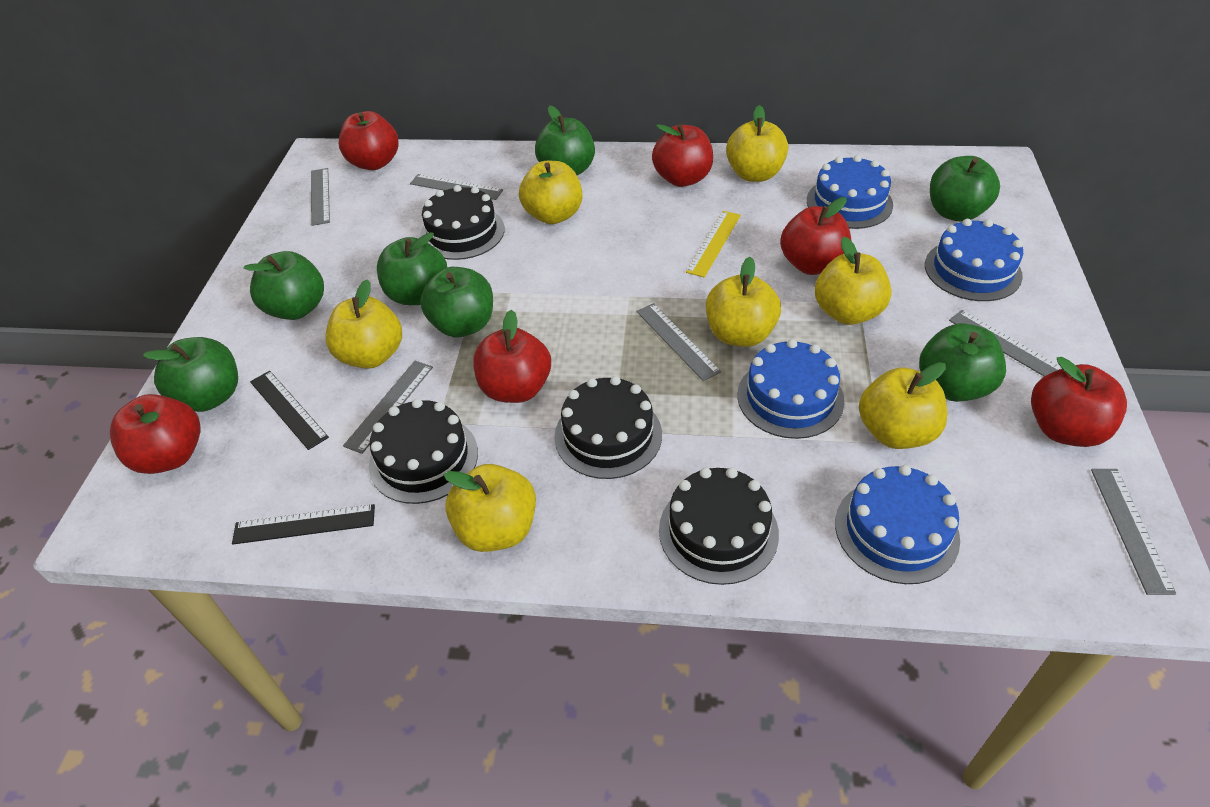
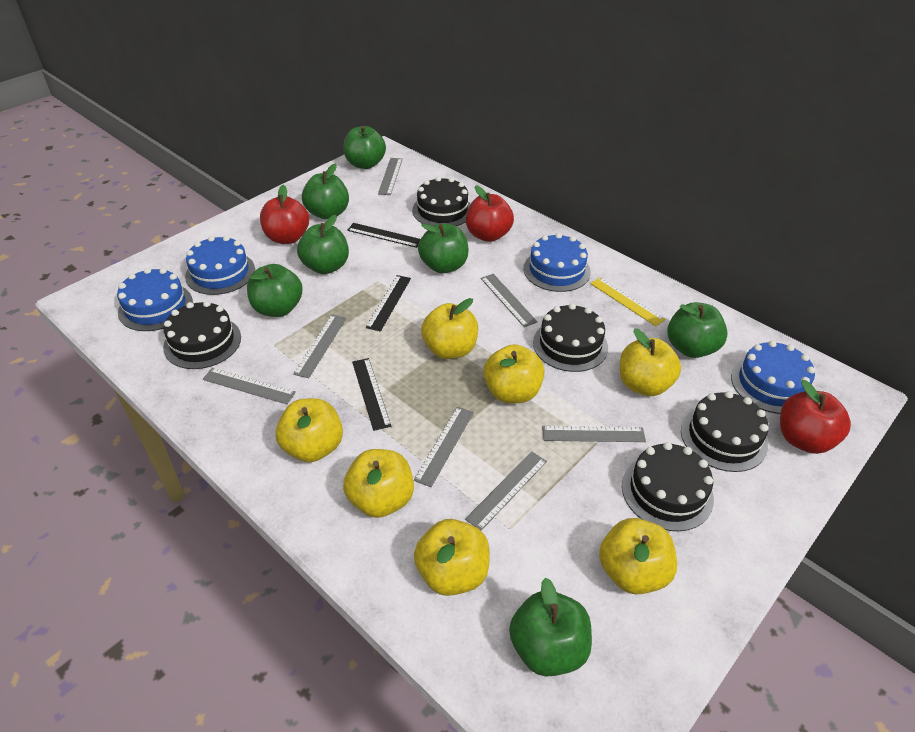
black cake: 4 -> 5
black ruler: 2 -> 3
grey ruler: 6 -> 7
red apple: 6 -> 3

